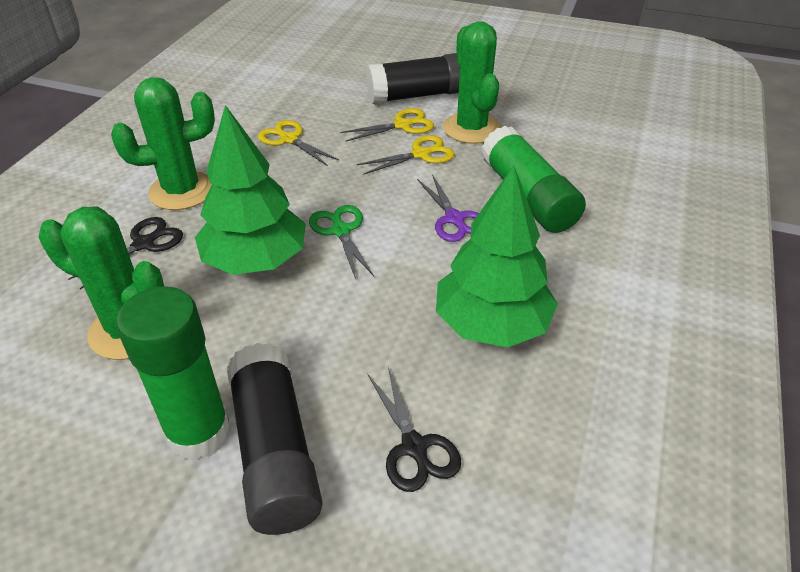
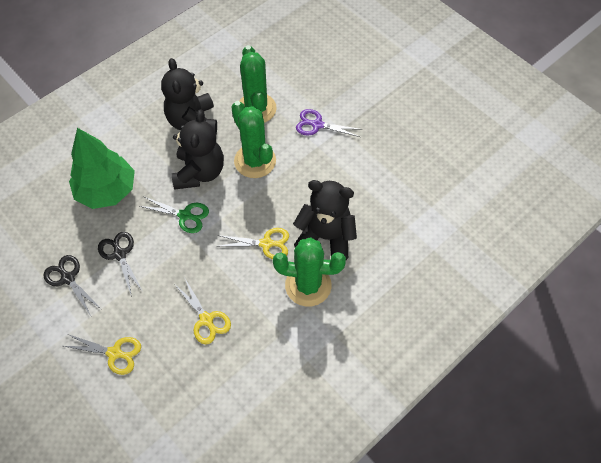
black glue stick: 2 -> 0
black teddy bear: 0 -> 3
green glue stick: 2 -> 0
green tree: 2 -> 1

